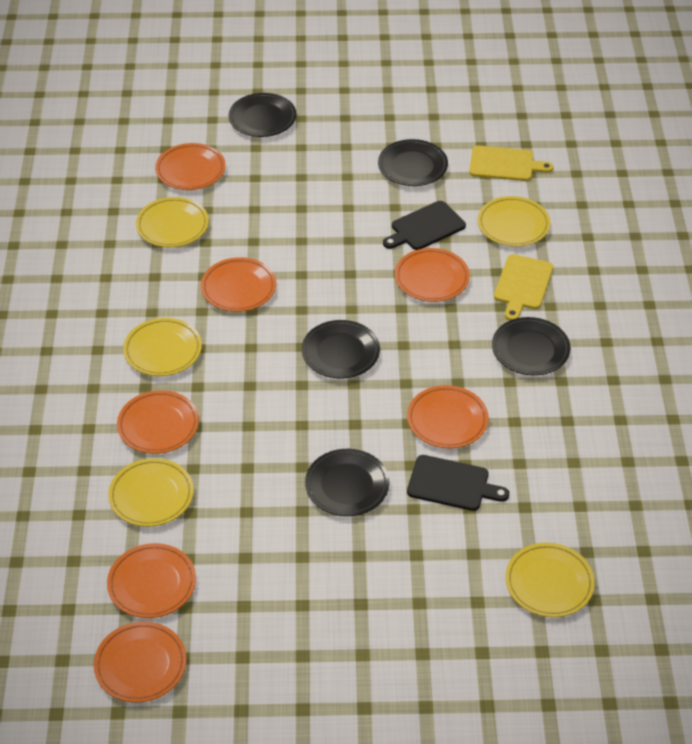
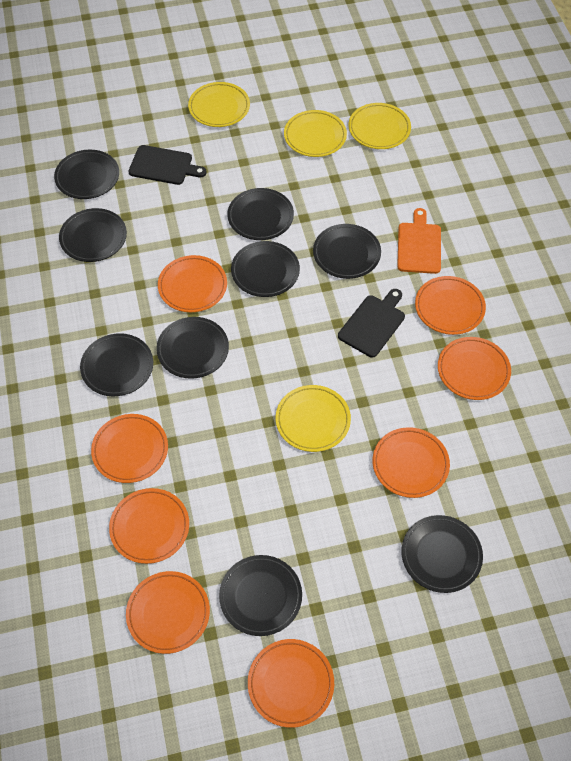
black plate: 5 -> 9
orange cutting board: 0 -> 1
orange plate: 7 -> 8
yellow cutting board: 2 -> 0
yellow plate: 5 -> 4

